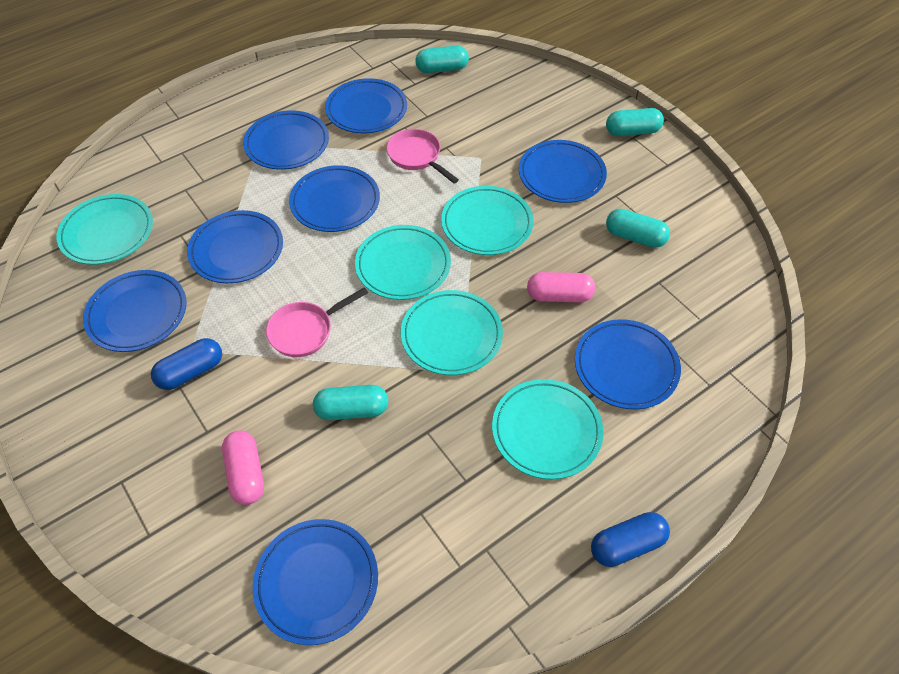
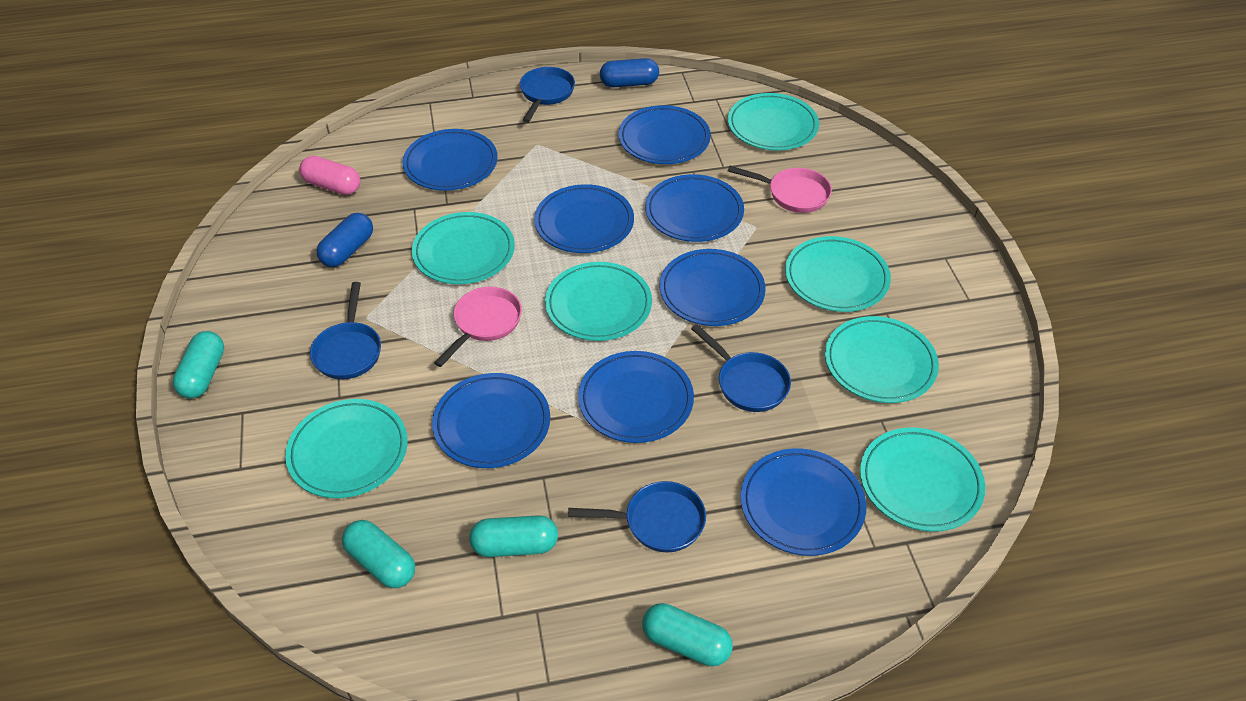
blue pan: 0 -> 4
pink capsule: 2 -> 1
turquoise plate: 5 -> 7

